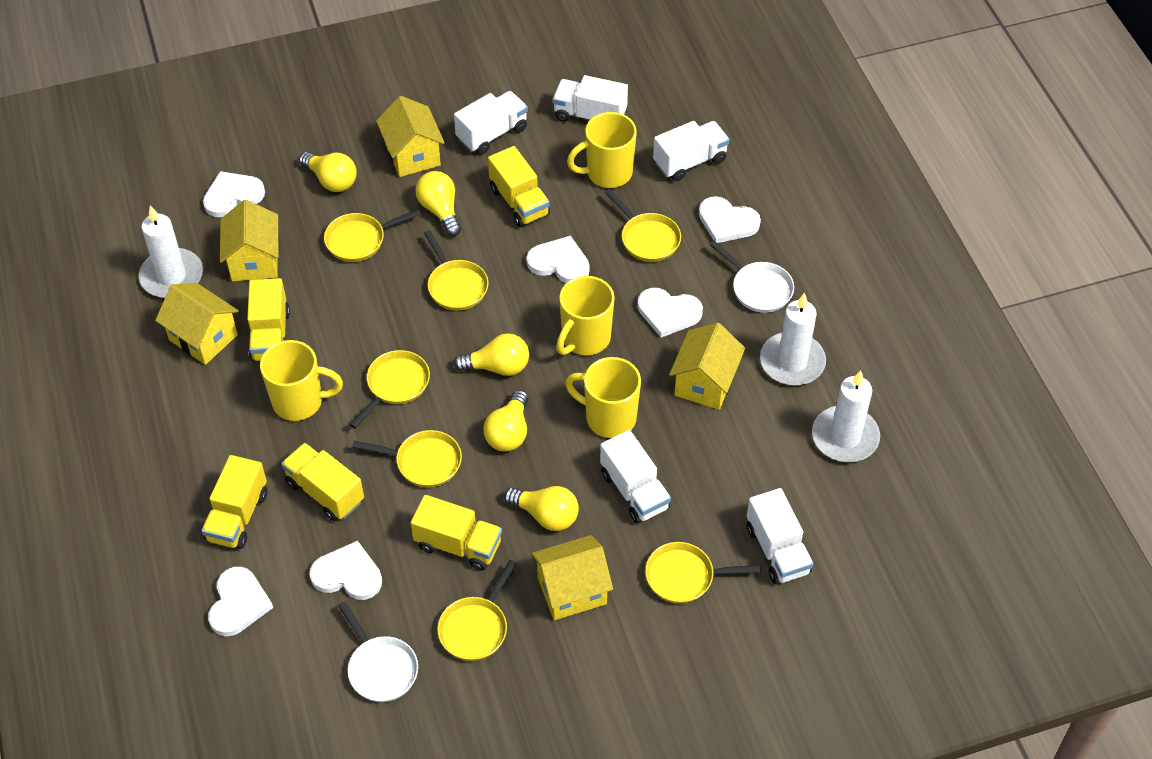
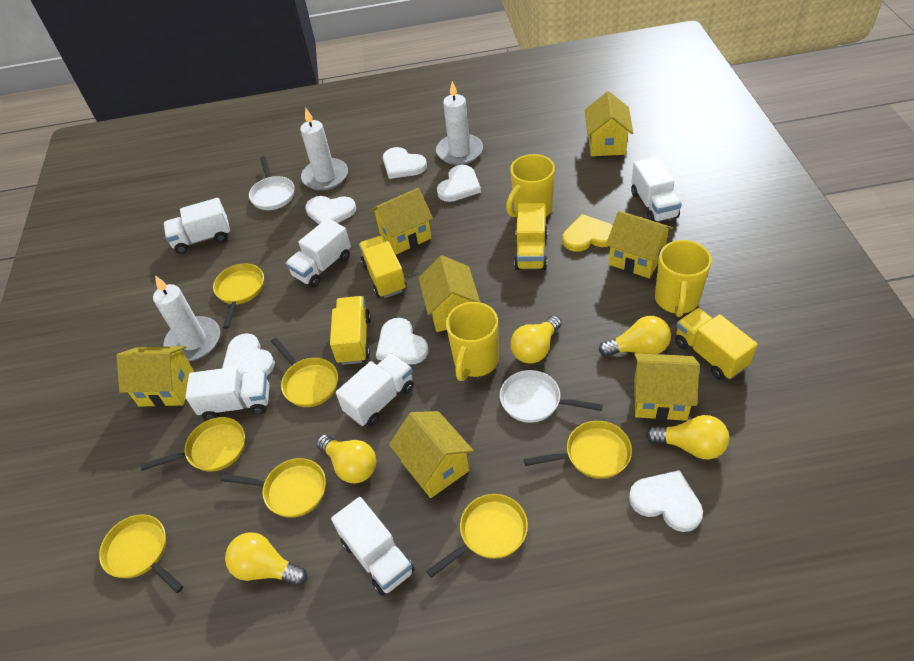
white truck: 5 -> 6
yellow heart: 0 -> 1
yellow house: 5 -> 7
yellow mug: 4 -> 3
yellow truck: 5 -> 4

